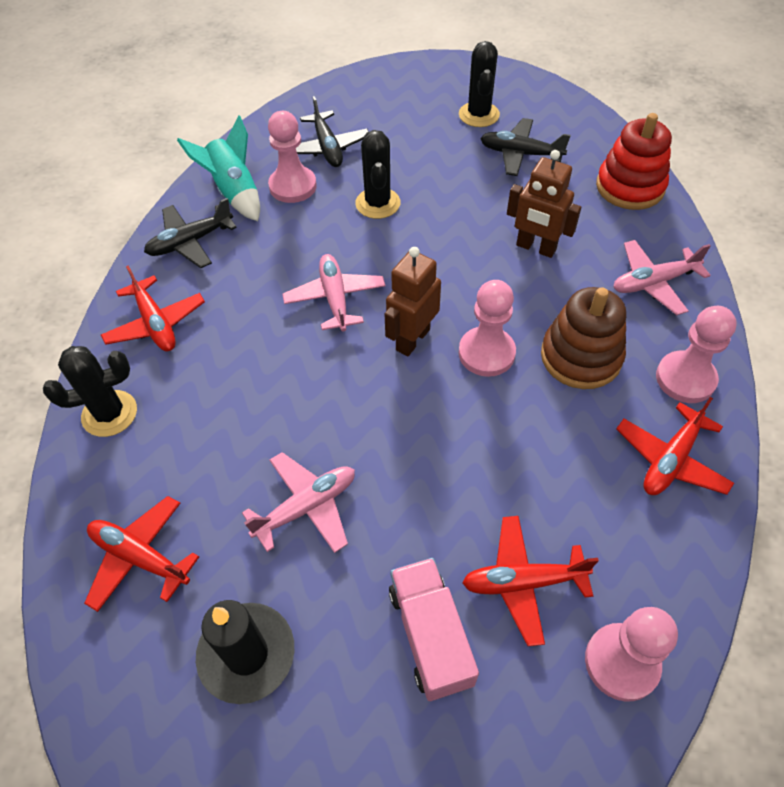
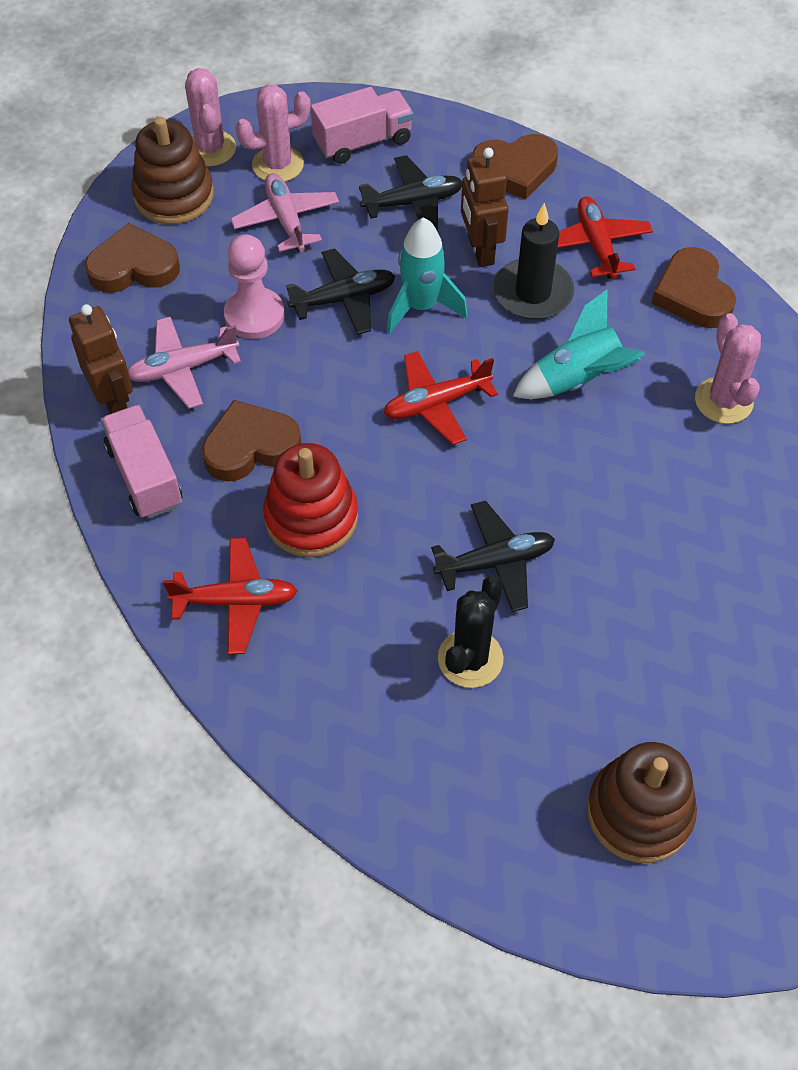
black cactus: 3 -> 1
brown heart: 0 -> 4
brown stacking toy: 1 -> 2
pink cactus: 0 -> 3
pink pawn: 4 -> 1
pink plane: 3 -> 2
pink truck: 1 -> 2
red plane: 4 -> 3
turquoise rocket: 1 -> 2

